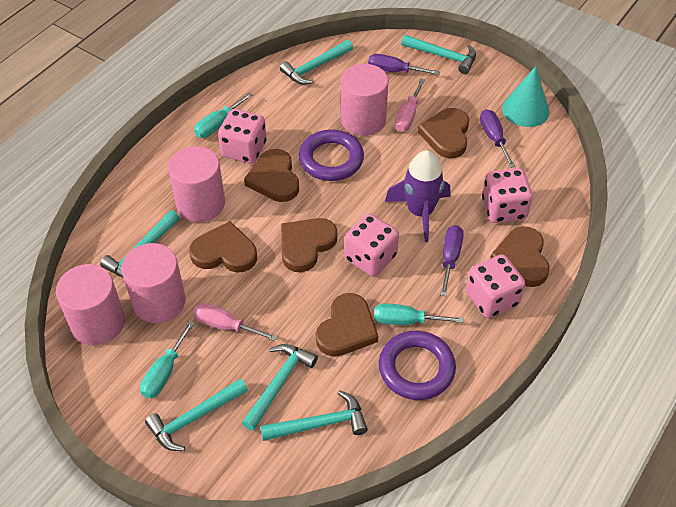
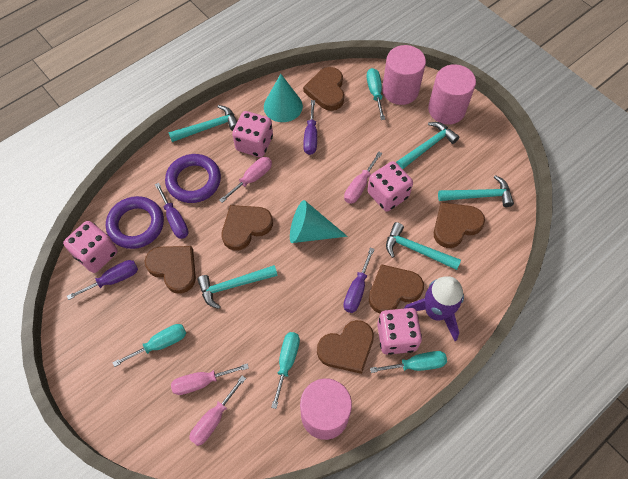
pink cylinder: 4 -> 3
pink screwdriver: 2 -> 4
purple screwdriver: 3 -> 4
turquoise cone: 1 -> 2
turquoise hammer: 6 -> 5
turquoise screwdriver: 3 -> 4

